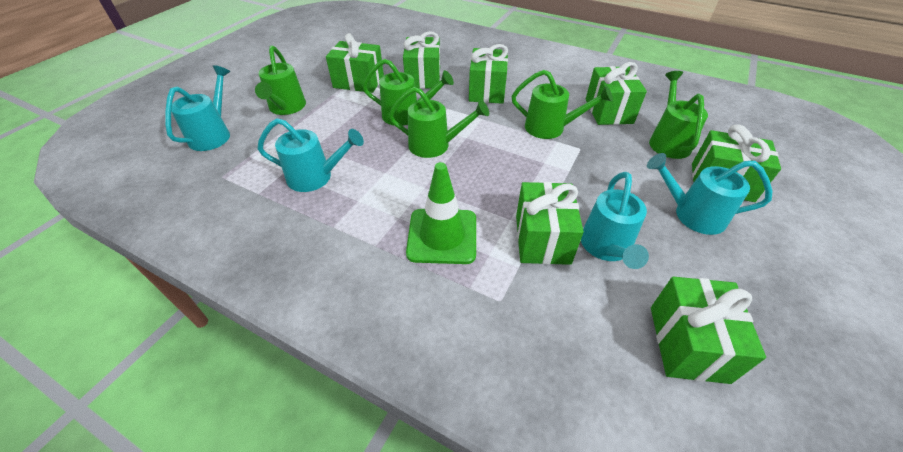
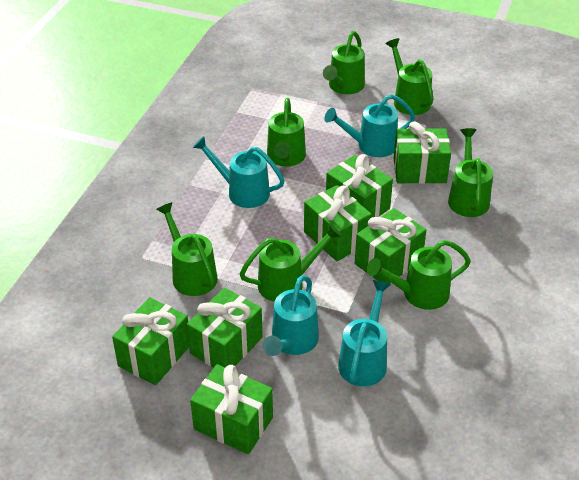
green traffic cone: 1 -> 0
green watering can: 5 -> 7

